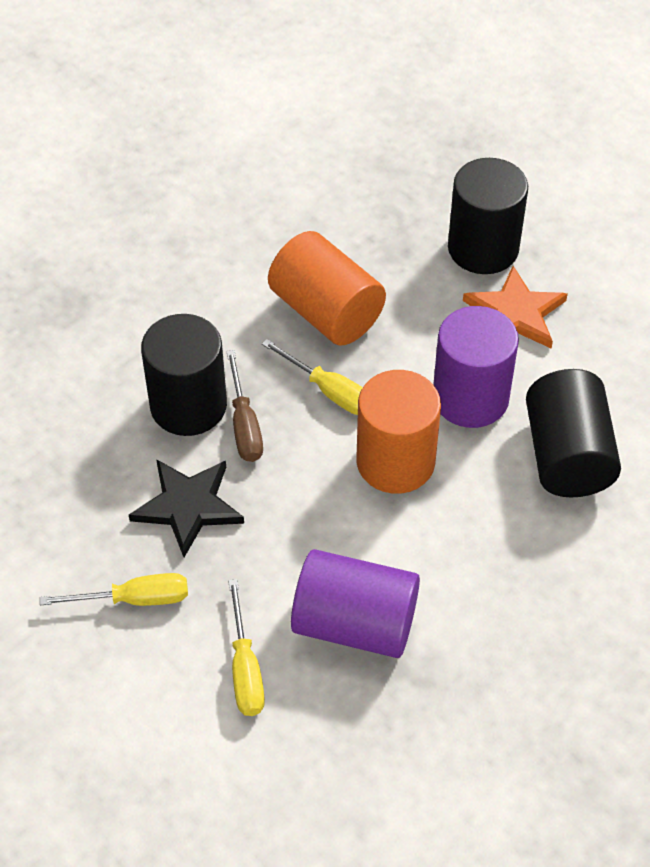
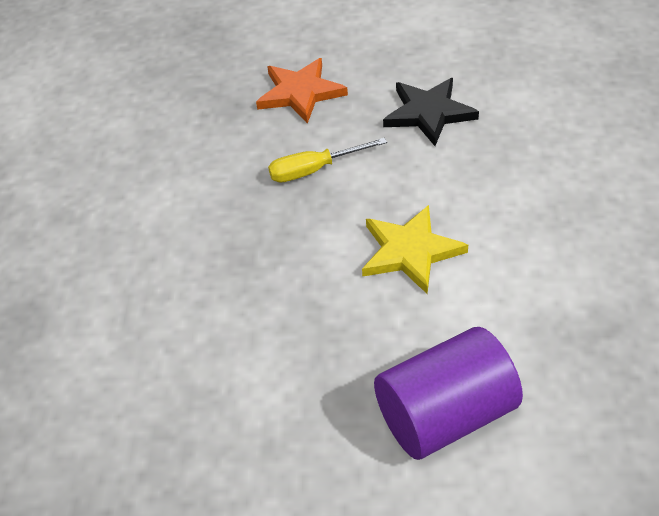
black cylinder: 3 -> 0
brown screwdriver: 1 -> 0
orange cylinder: 2 -> 0
purple cylinder: 2 -> 1
yellow screwdriver: 3 -> 1
yellow star: 0 -> 1

